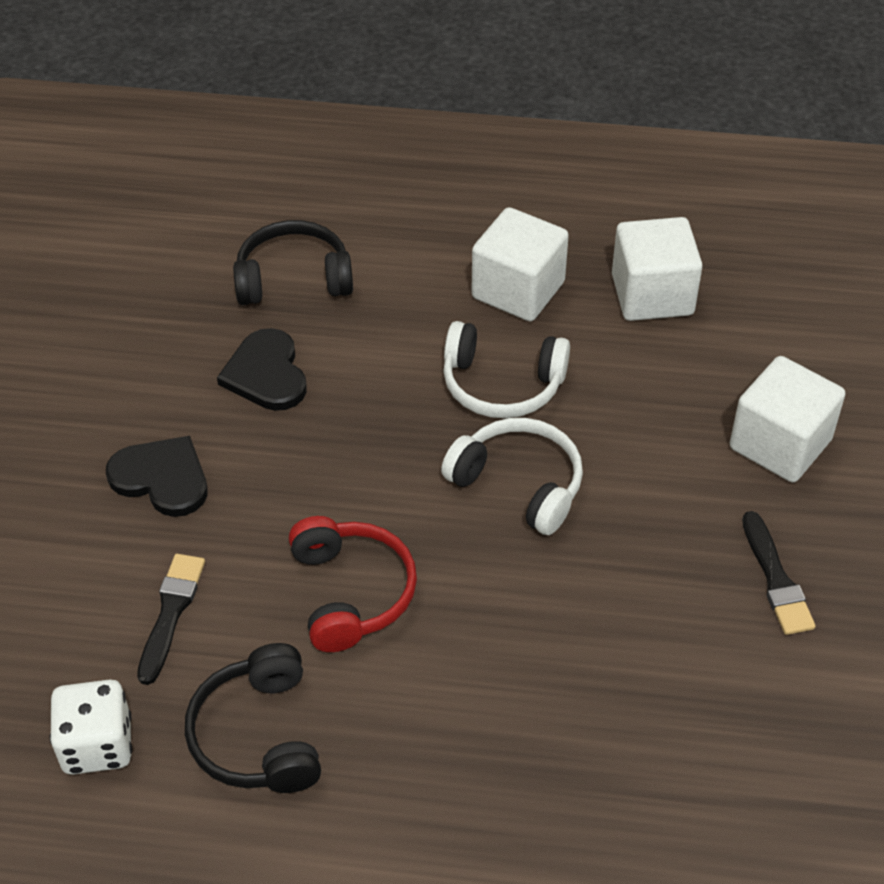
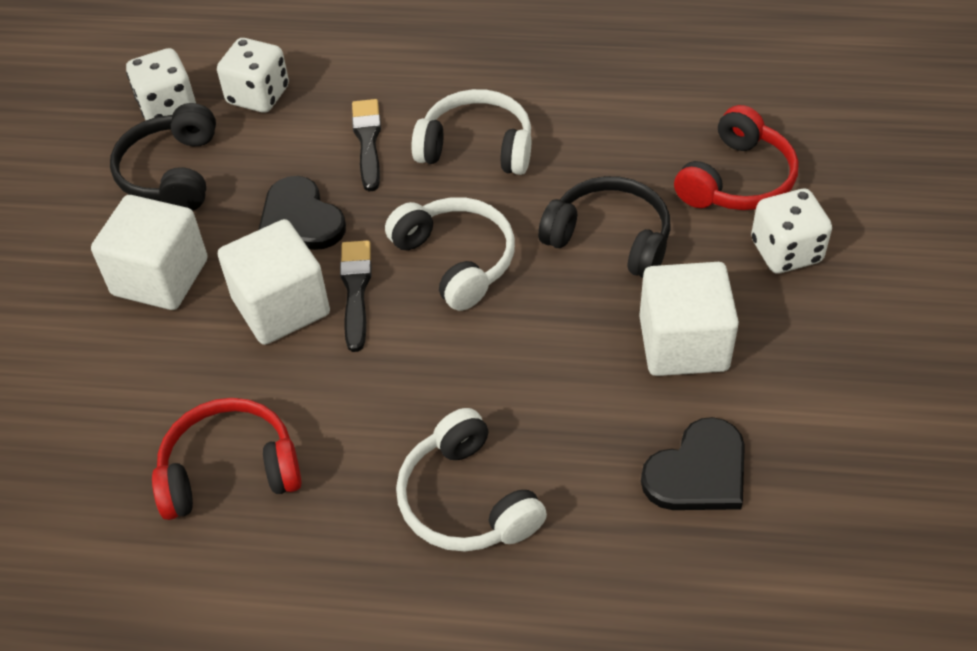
red headphones: 1 -> 2
white dice: 1 -> 3
white headphones: 2 -> 3

